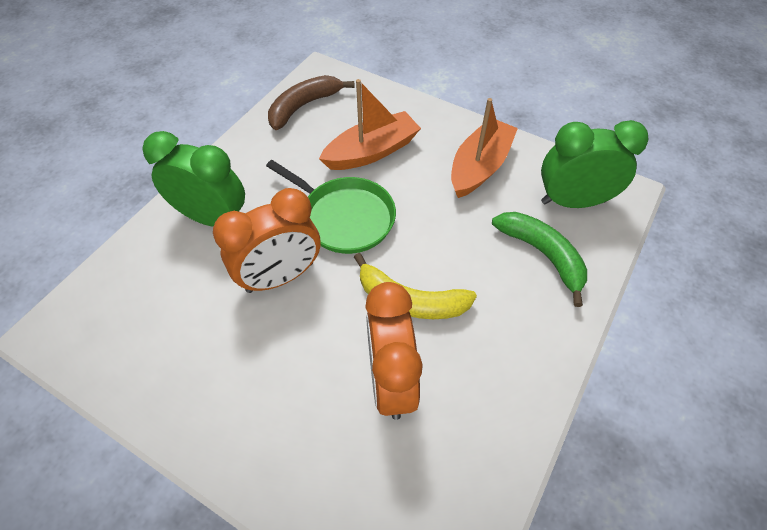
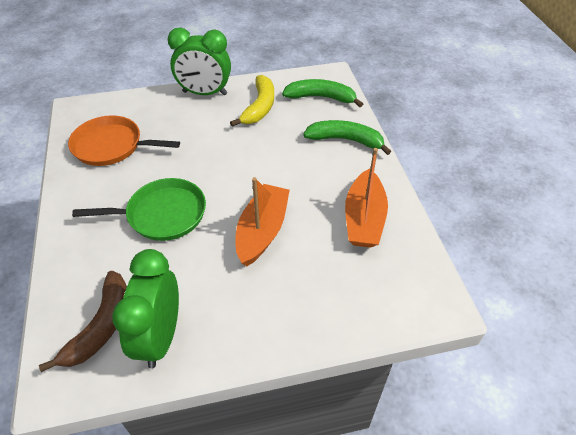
green banana: 1 -> 2
orange clock: 2 -> 0
orange pan: 0 -> 1

